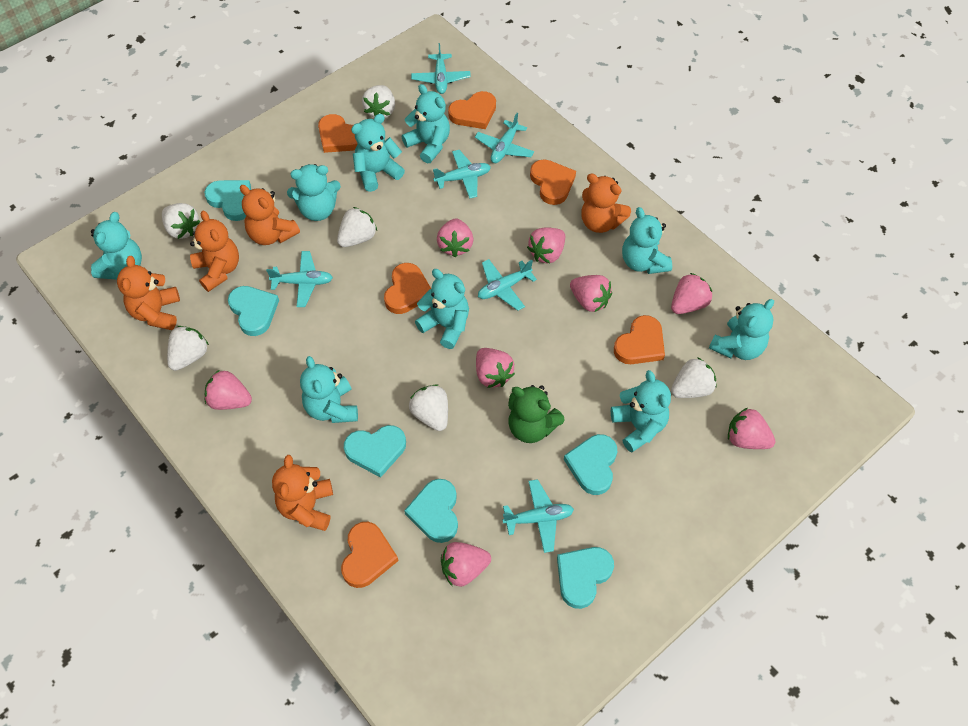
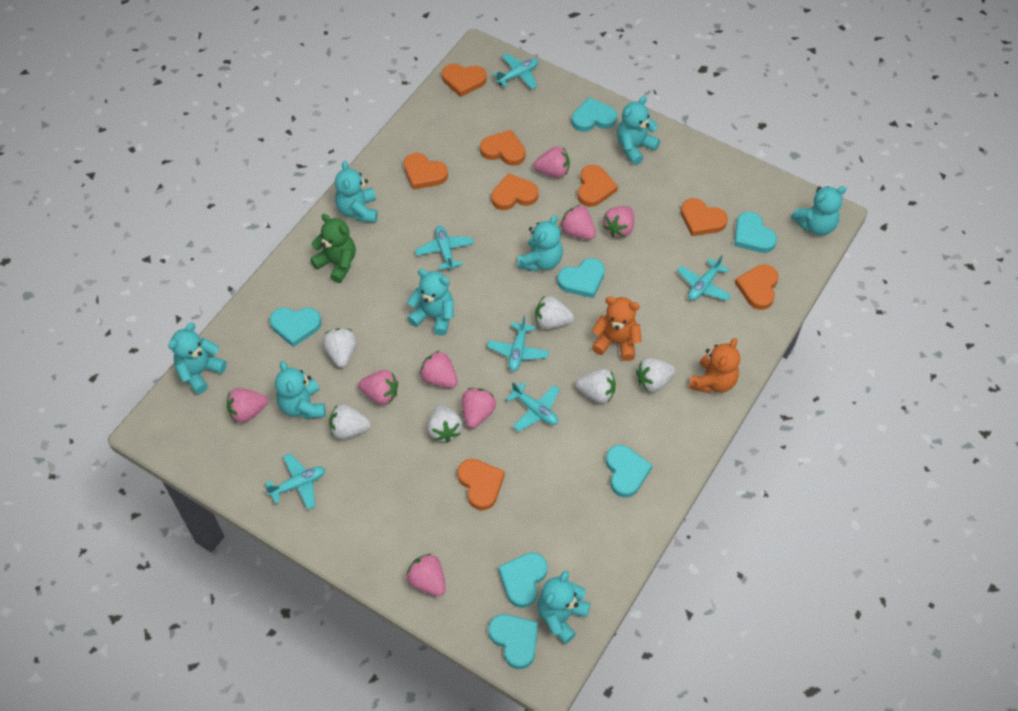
orange heart: 6 -> 8
orange teddy bear: 5 -> 2
turquoise heart: 6 -> 7
turquoise teddy bear: 9 -> 8

